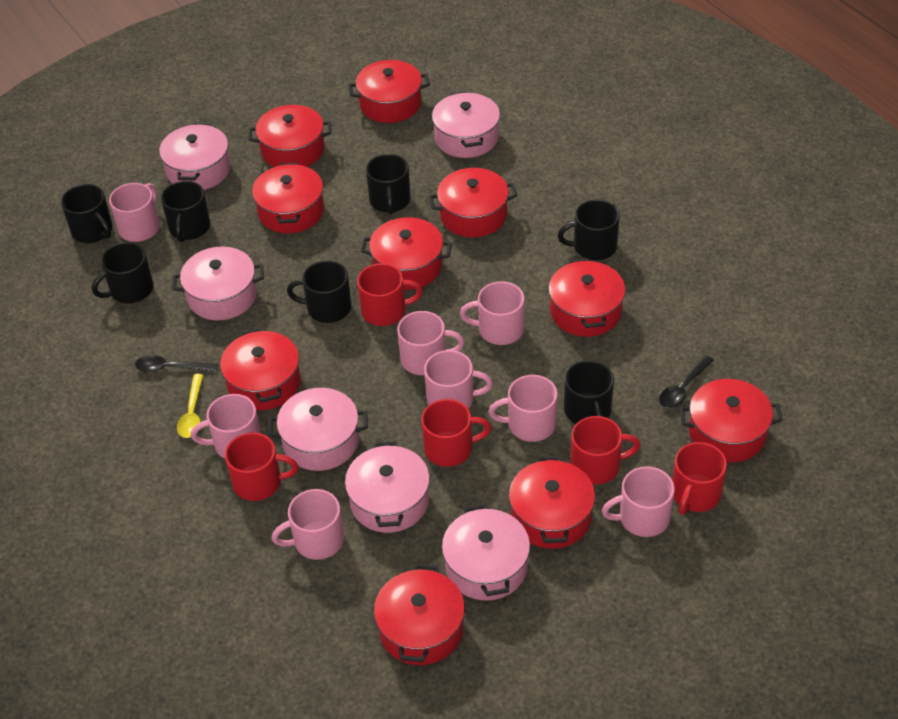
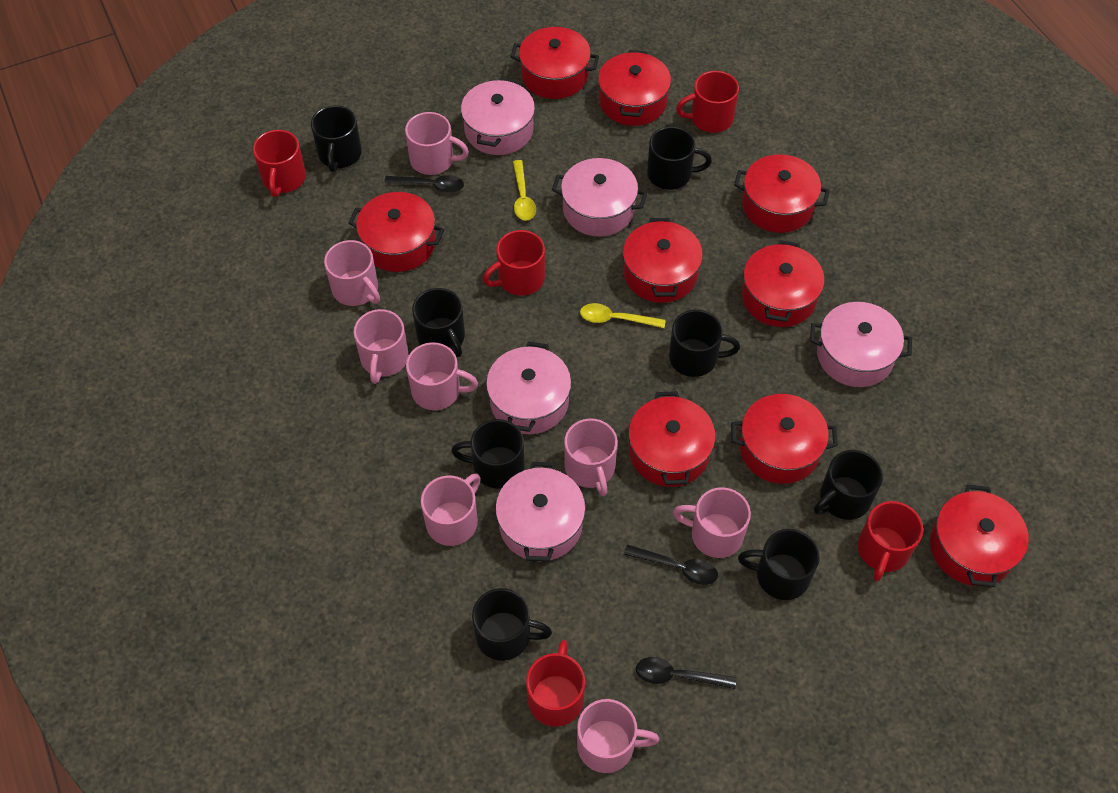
black mug: 7 -> 8
black spoon: 2 -> 3
pink pot: 6 -> 5
red pot: 10 -> 9
yellow spoon: 1 -> 2

